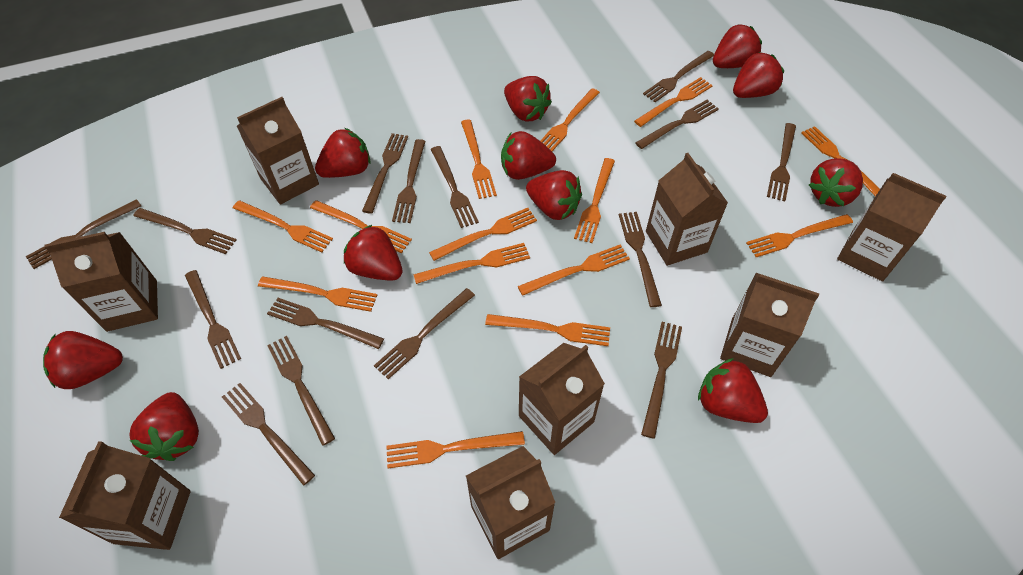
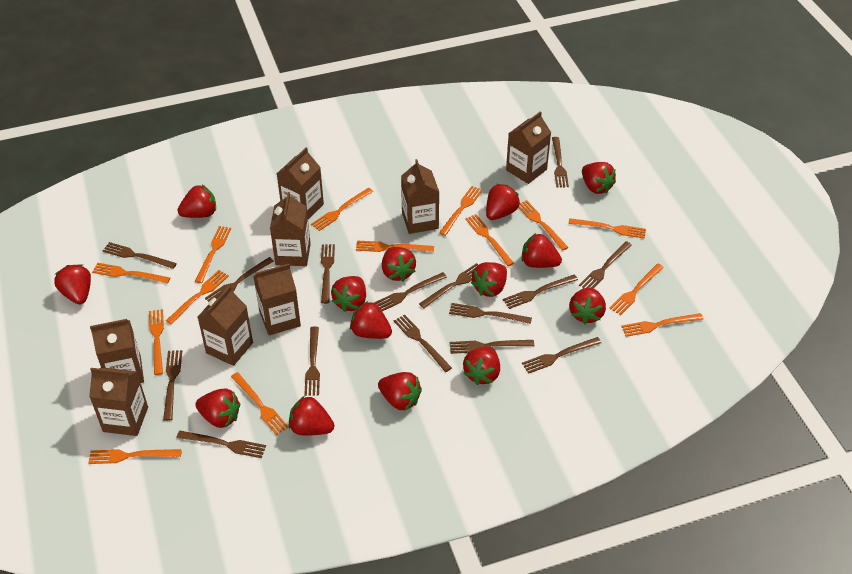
red strawberry: 11 -> 14

